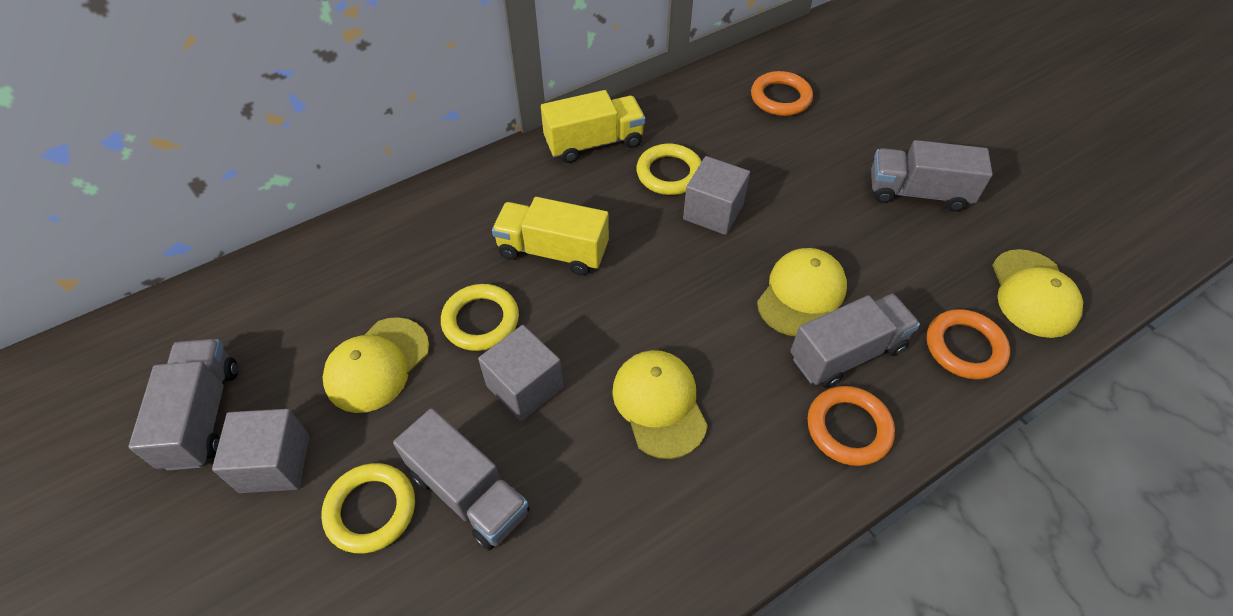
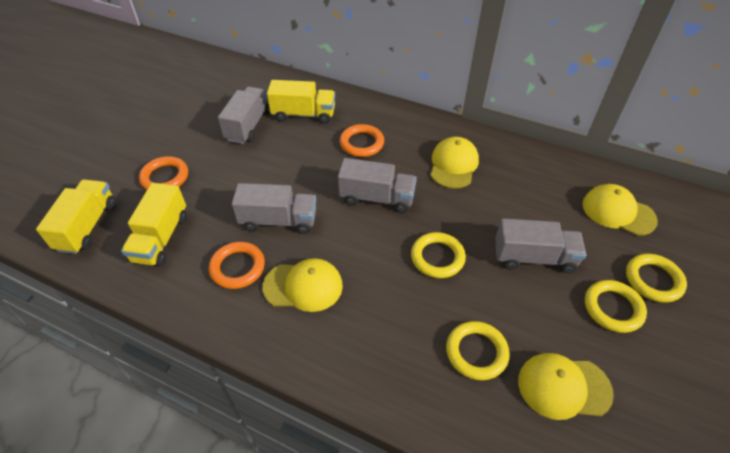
grey cube: 3 -> 0
yellow ring: 3 -> 4
yellow truck: 2 -> 3

